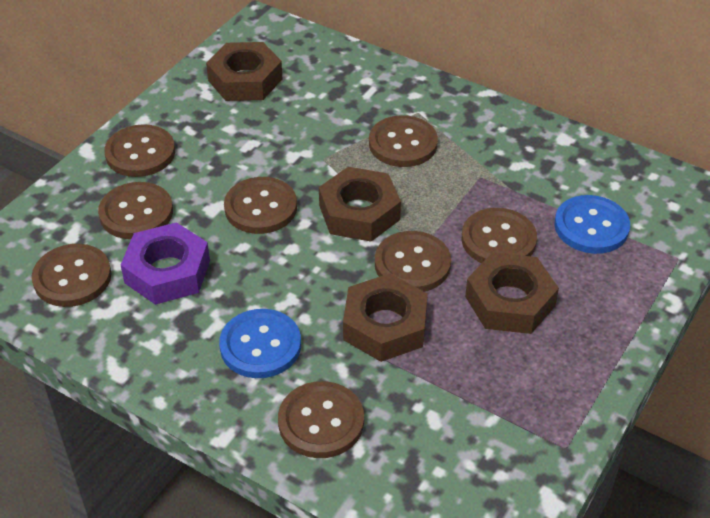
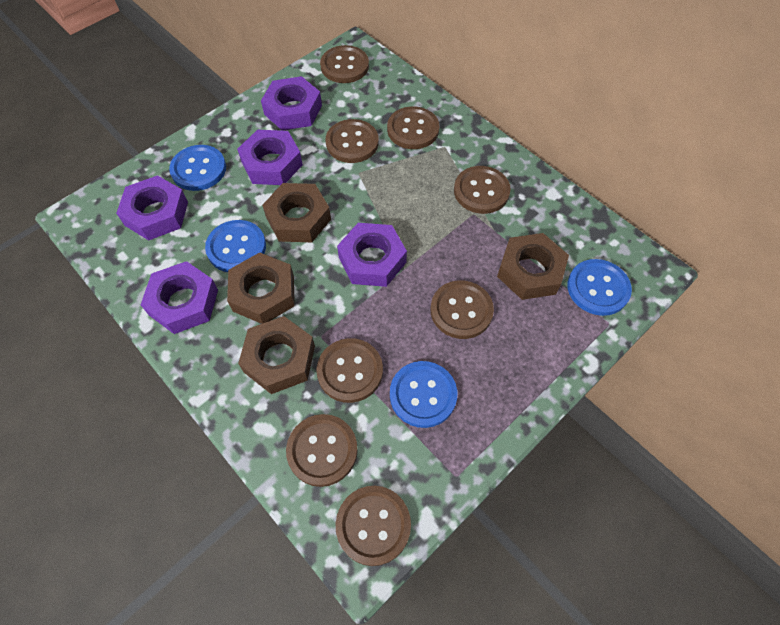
blue button: 2 -> 4
purple nut: 1 -> 5

